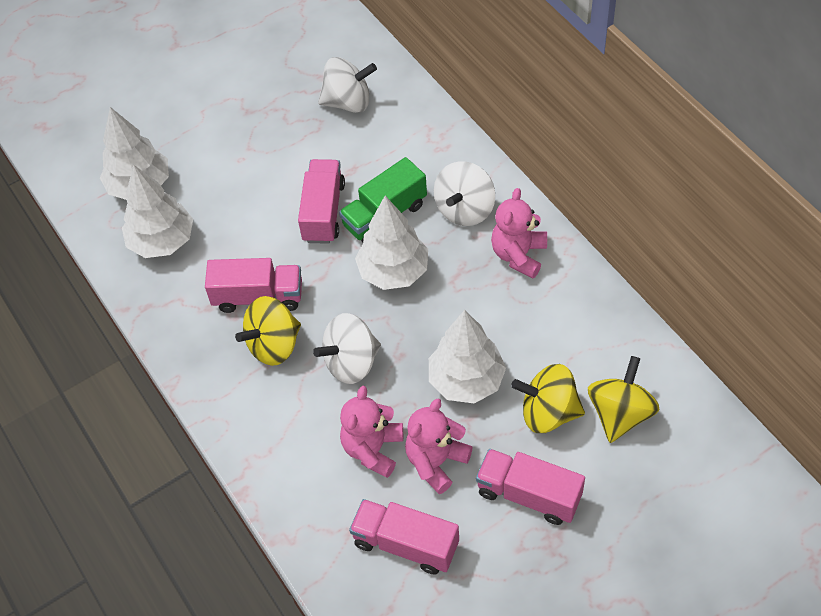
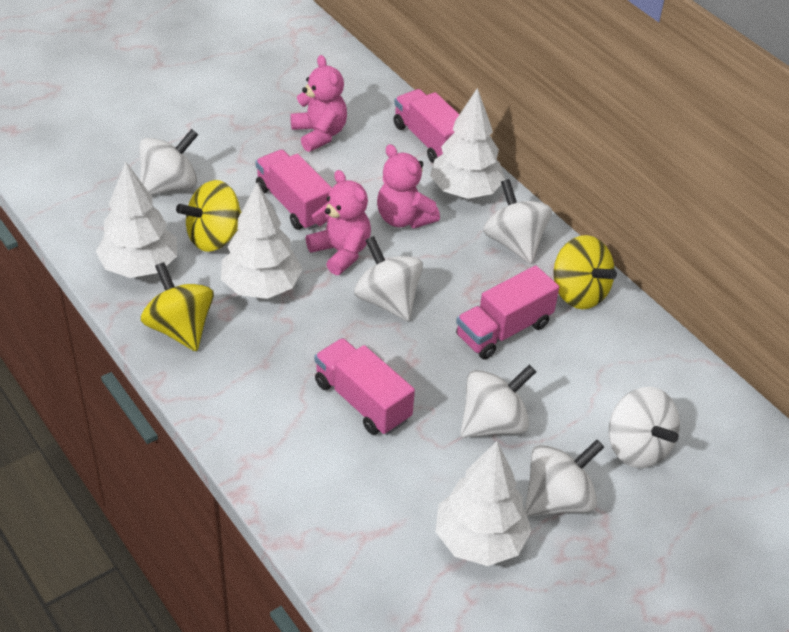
green truck: 1 -> 0
white spinning top: 3 -> 6

